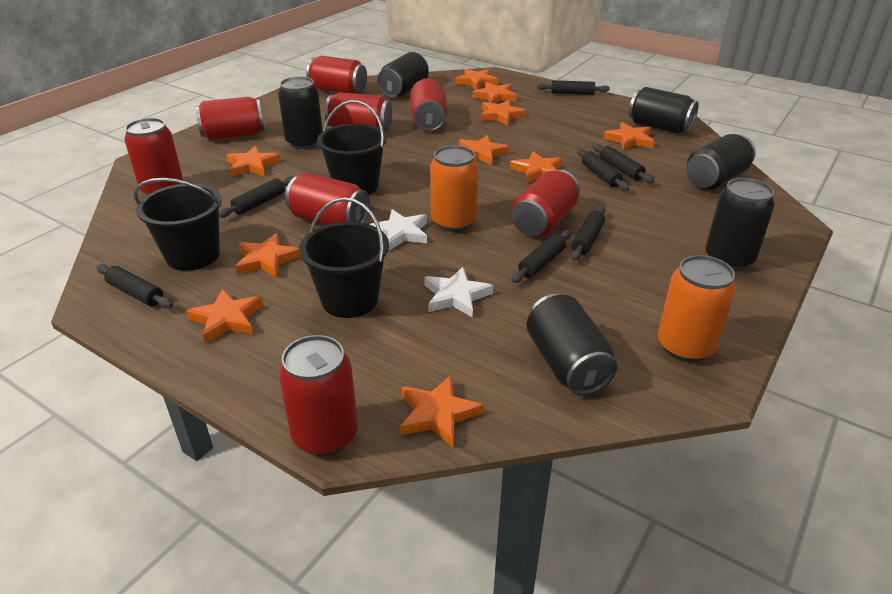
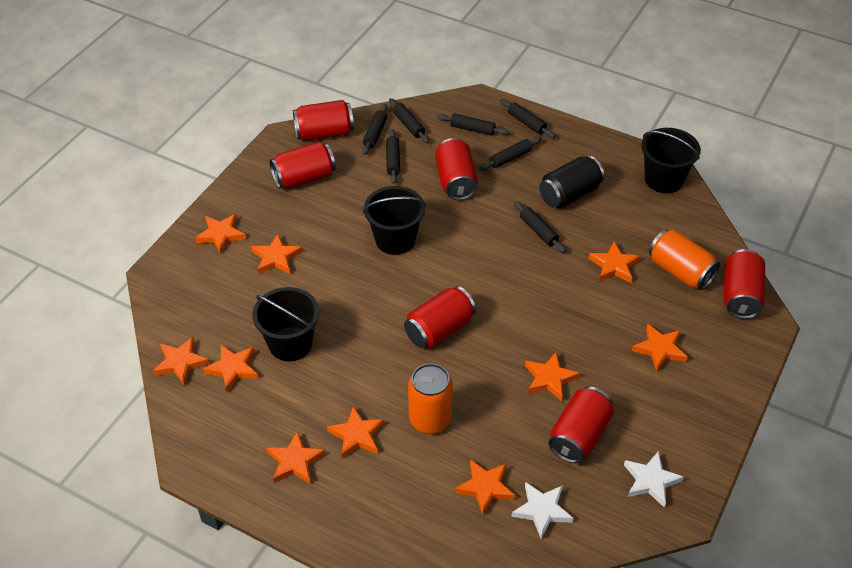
black can: 6 -> 1
red can: 8 -> 6

